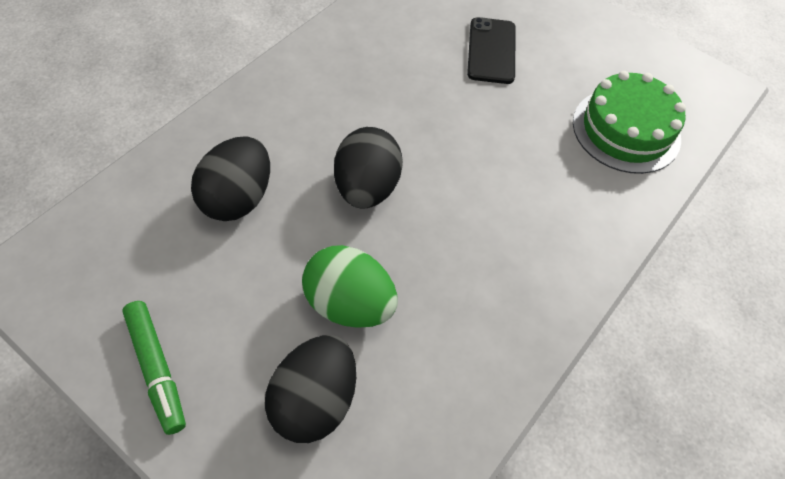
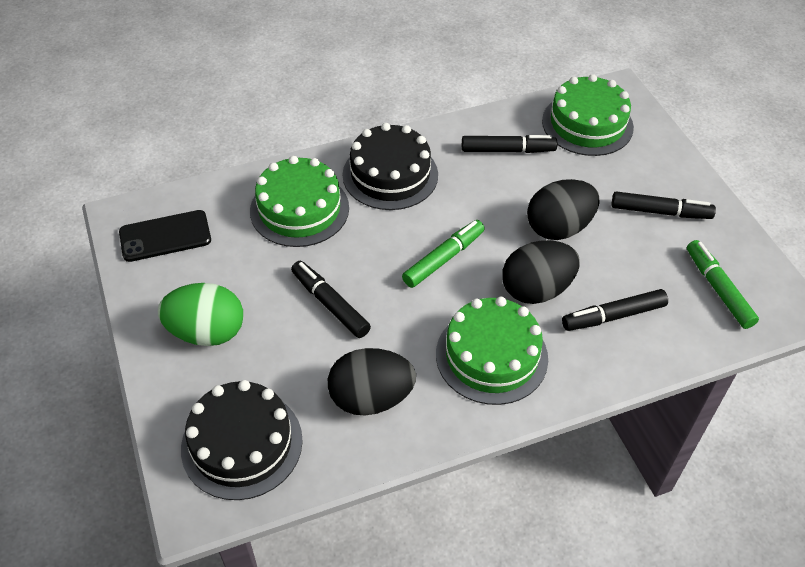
black cake: 0 -> 2
black marker: 0 -> 4
green cake: 1 -> 3
green marker: 1 -> 2

